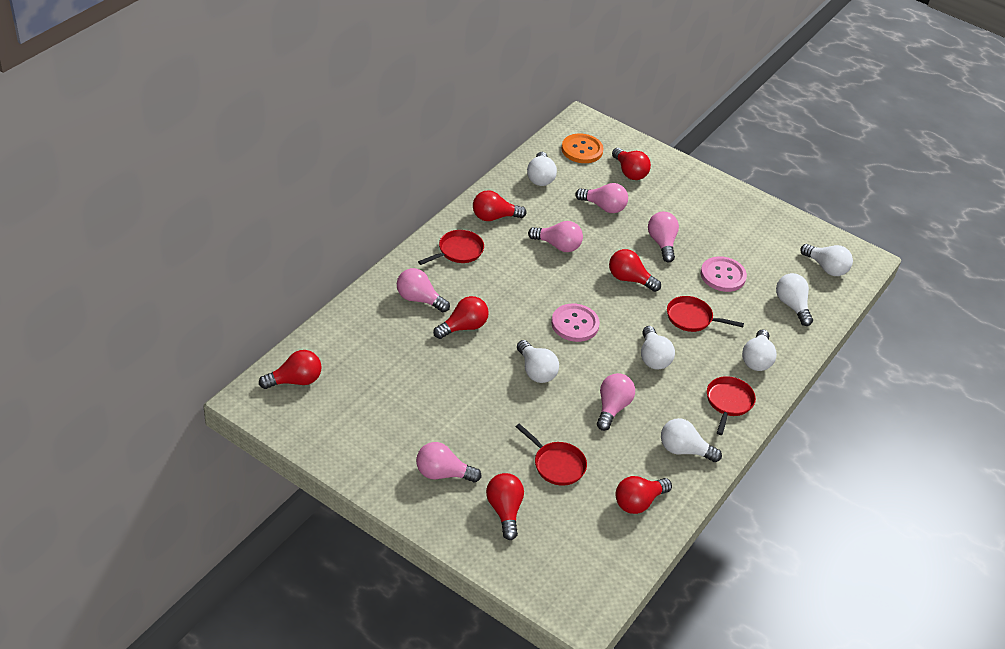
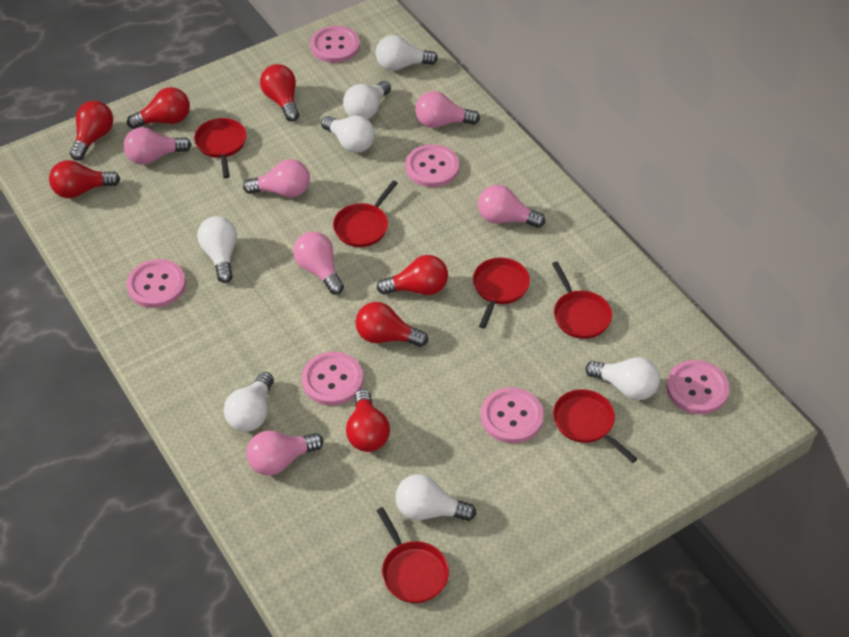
orange button: 1 -> 0
pink button: 2 -> 6
red pan: 4 -> 6

